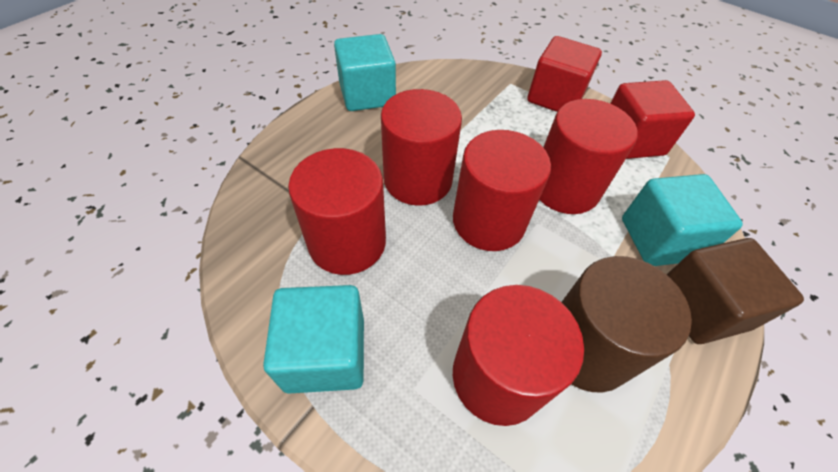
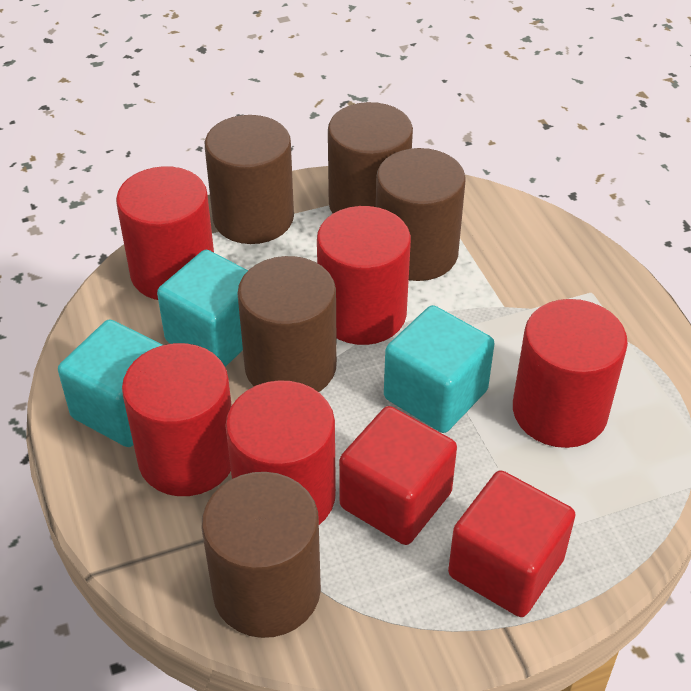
brown cube: 1 -> 0
brown cylinder: 1 -> 5

